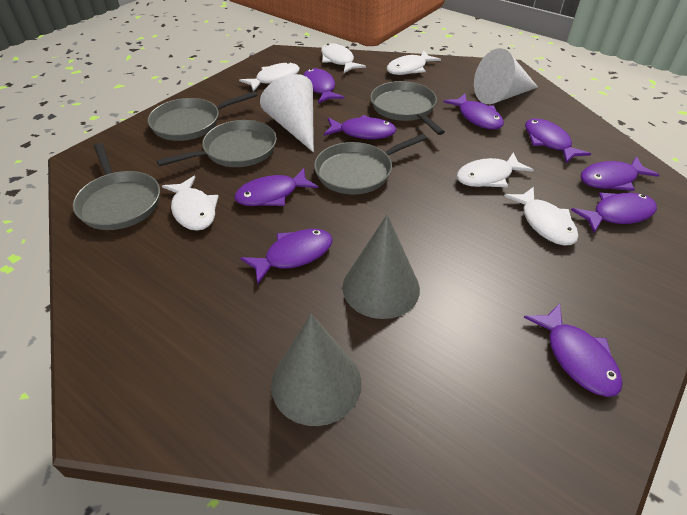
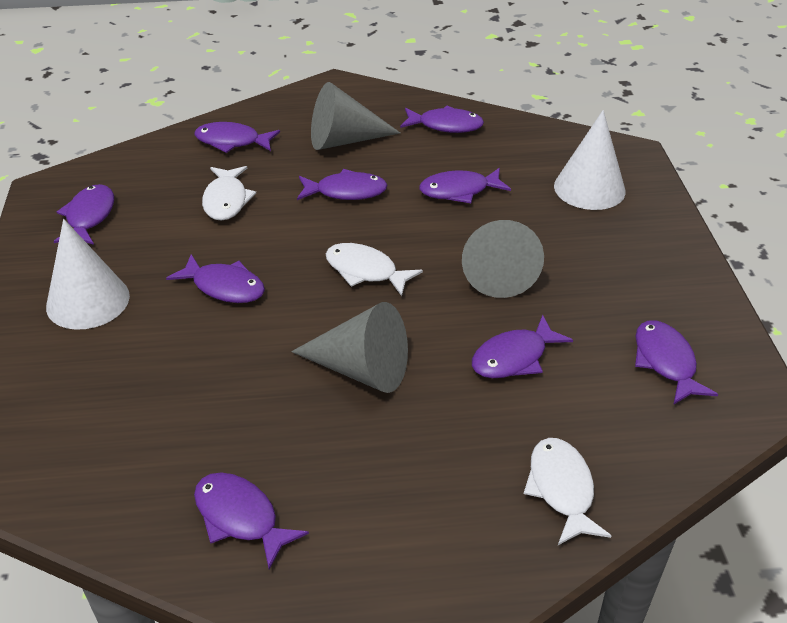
grey cone: 2 -> 3
grey pan: 5 -> 0
white fish: 6 -> 3

